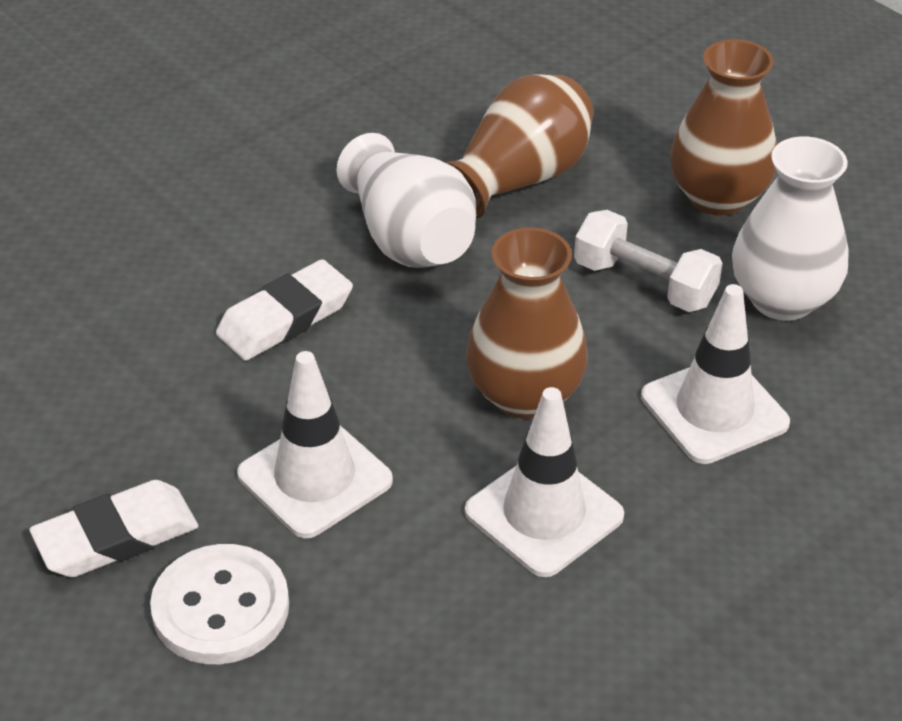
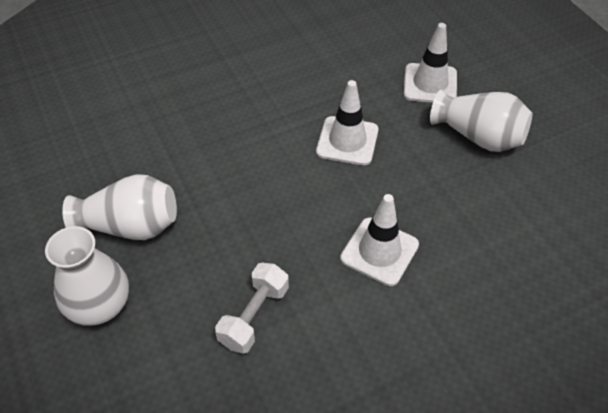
brown vase: 3 -> 0
white button: 1 -> 0
white eraser: 2 -> 0
white vase: 2 -> 3

